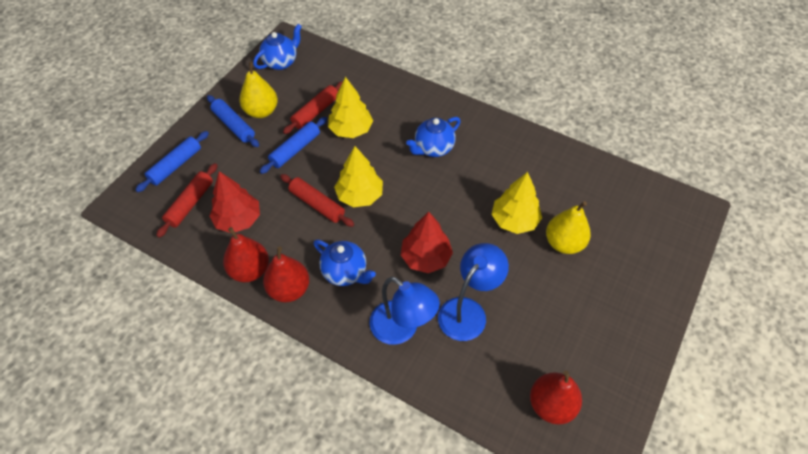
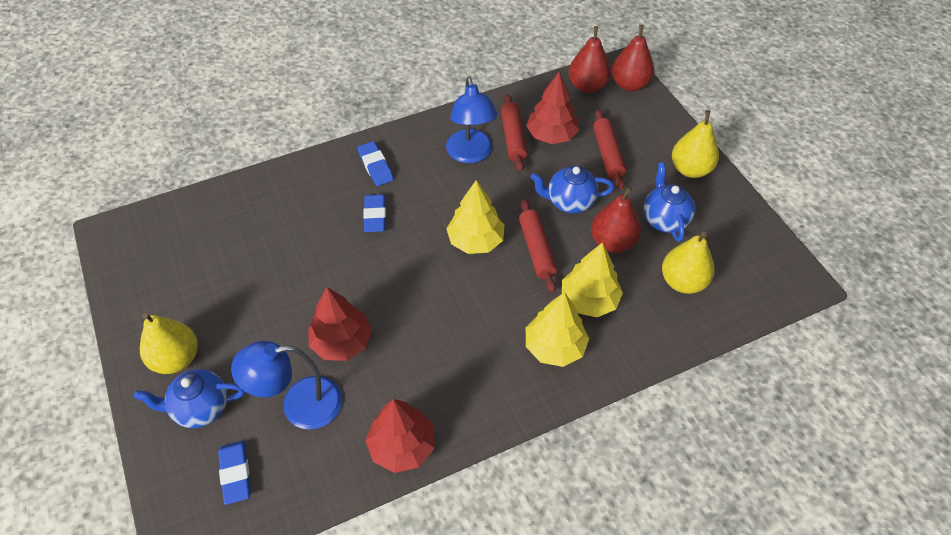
blue eraser: 0 -> 3
blue rolling pin: 3 -> 0
red tree: 2 -> 3
yellow pear: 2 -> 3

